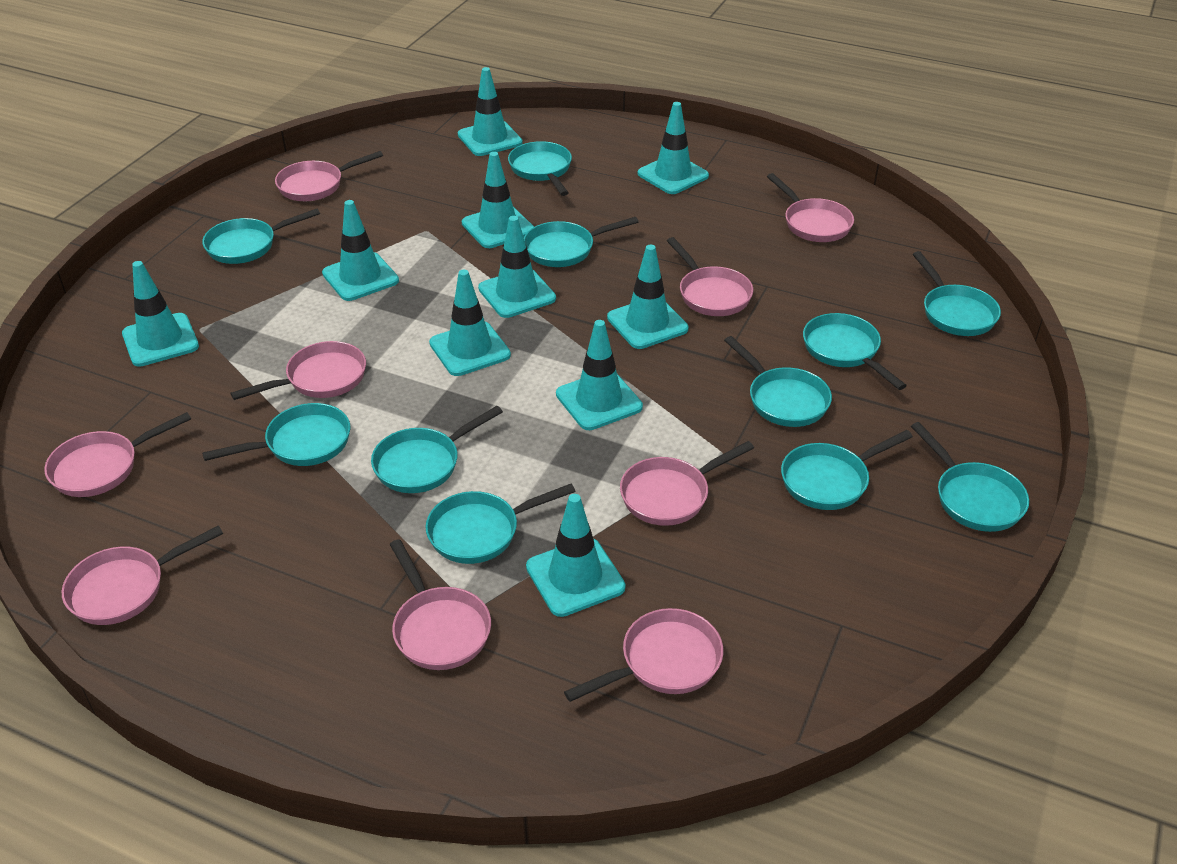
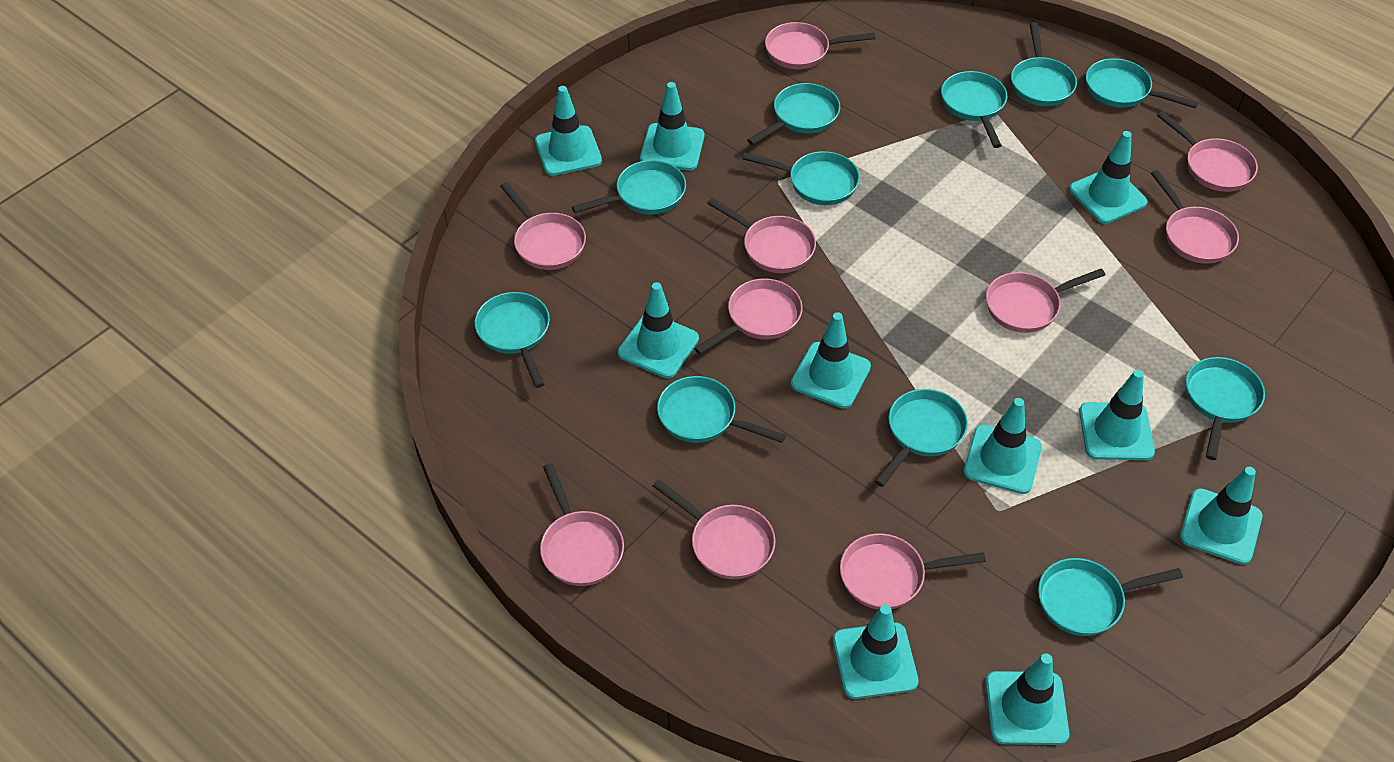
pink pan: 9 -> 10

